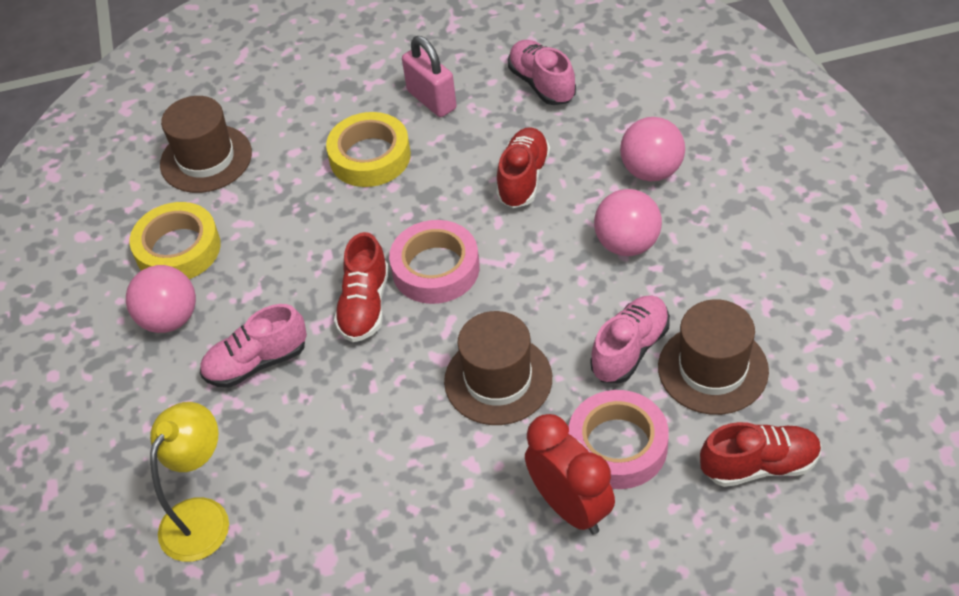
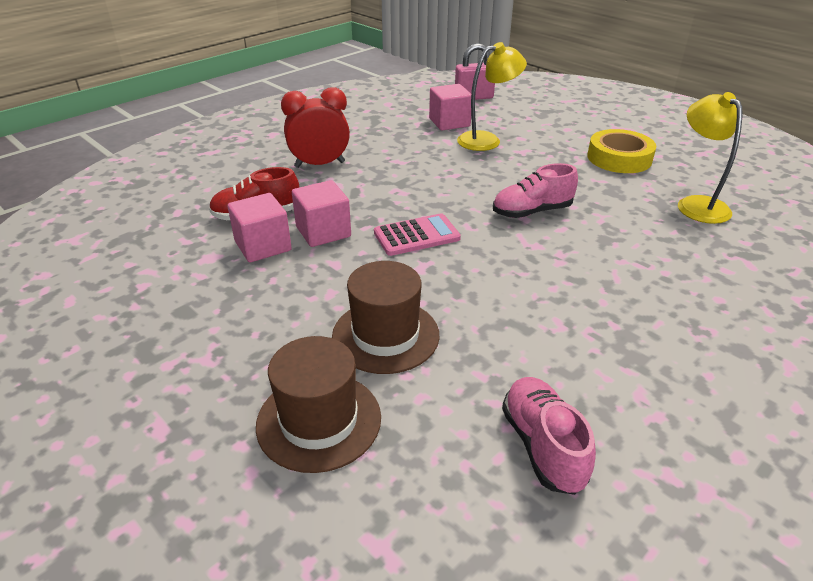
brown hat: 3 -> 2
pink ball: 3 -> 0
pink calculator: 0 -> 1
pink cube: 0 -> 3
pink shoe: 3 -> 2
pink tape: 2 -> 0
red shoe: 3 -> 1
yellow lamp: 1 -> 2
yellow tape: 2 -> 1

